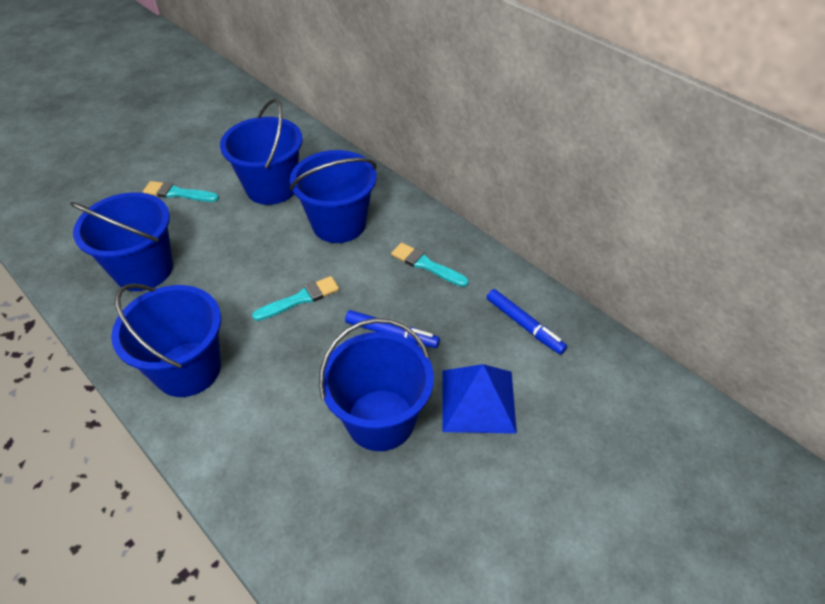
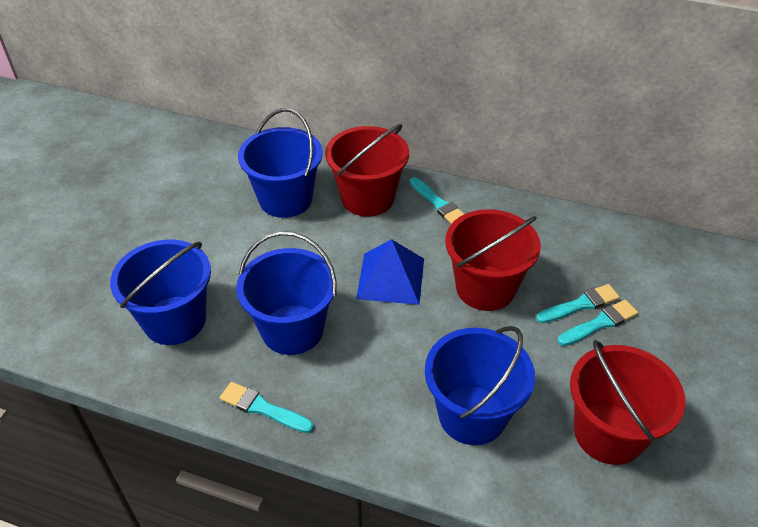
blue bucket: 5 -> 4
blue marker: 2 -> 0
red bucket: 0 -> 3
turquoise brush: 3 -> 4

